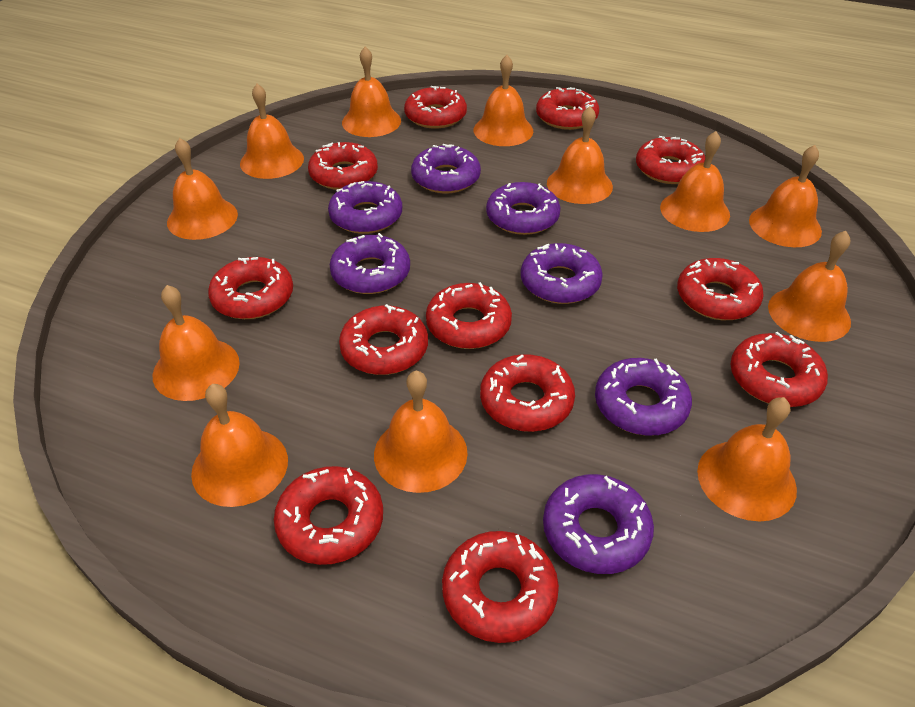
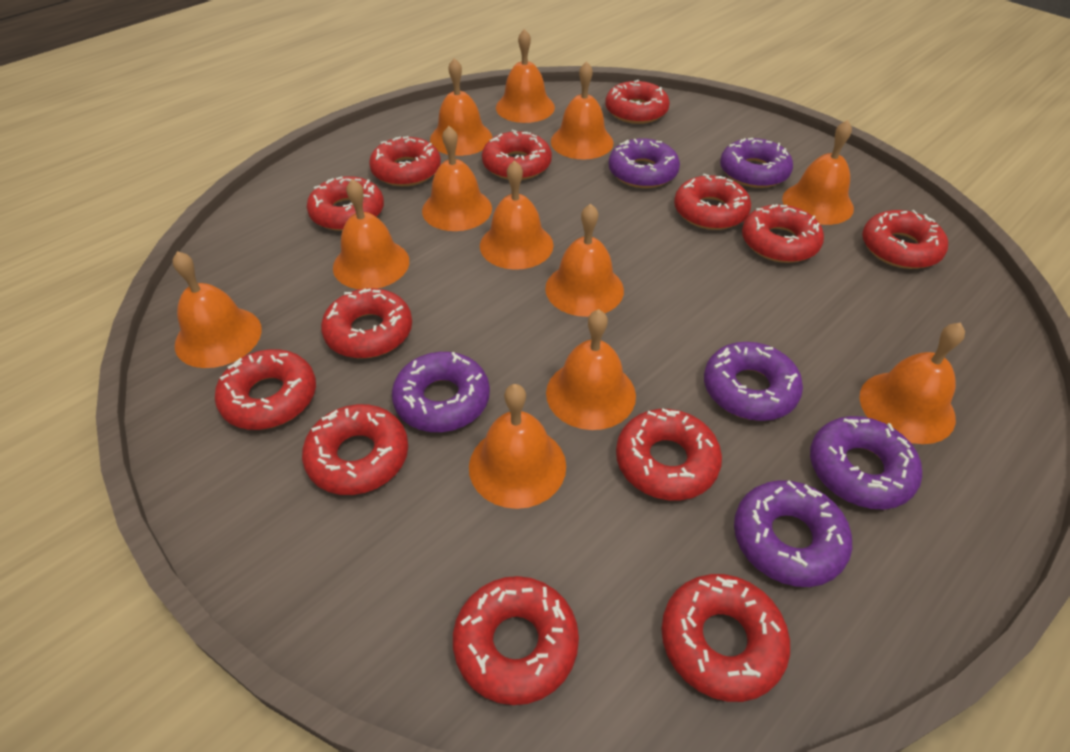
purple donut: 7 -> 6
red donut: 12 -> 13

